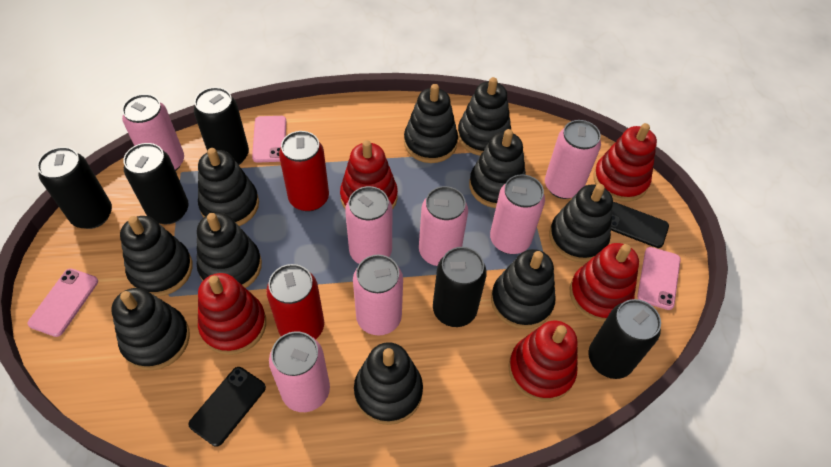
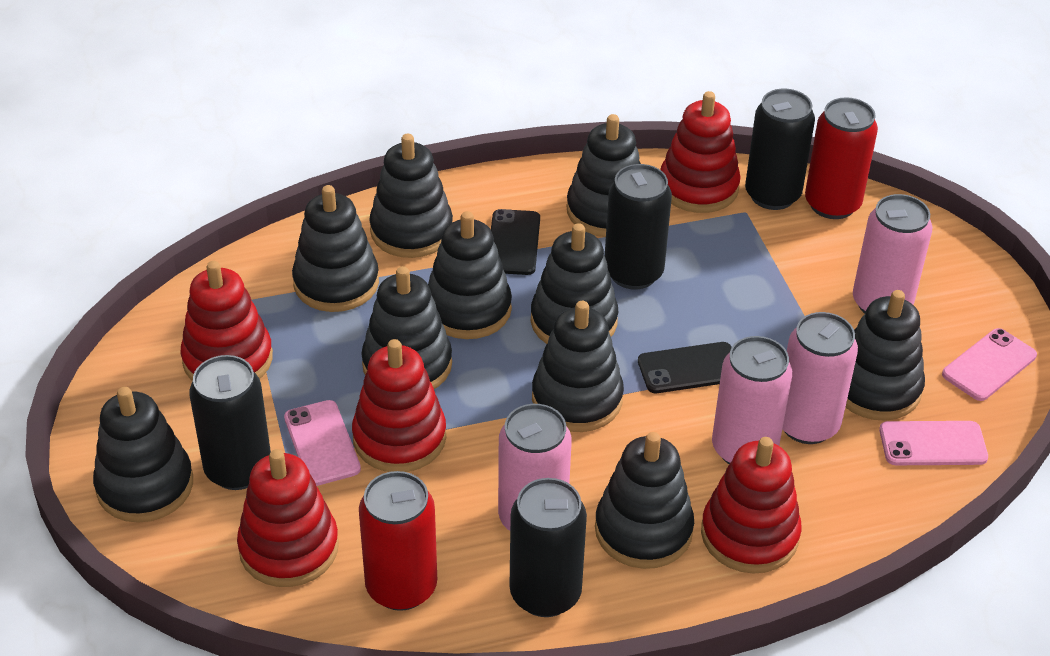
black can: 5 -> 4
pink can: 7 -> 4

